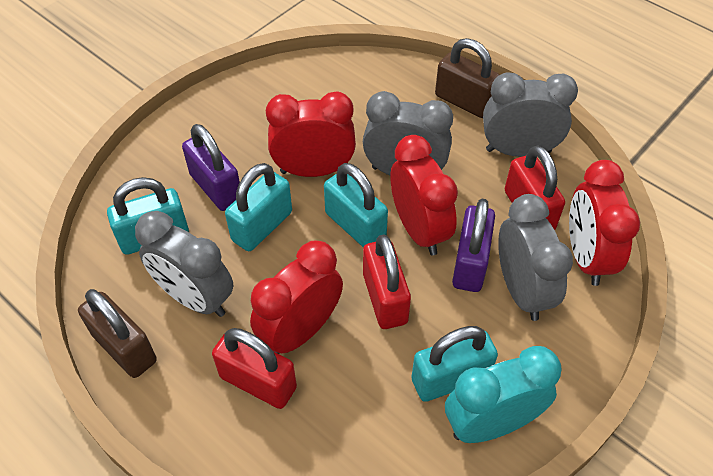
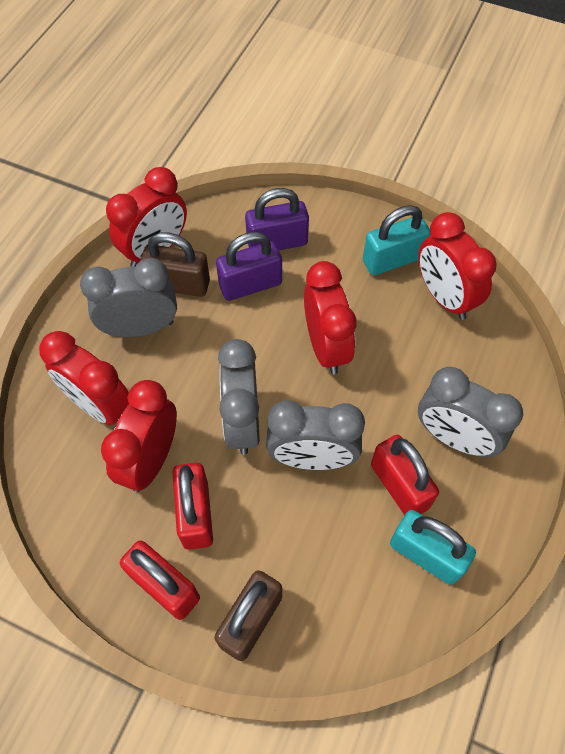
red clock: 4 -> 5
turquoise clock: 1 -> 0
turquoise padlock: 4 -> 2

